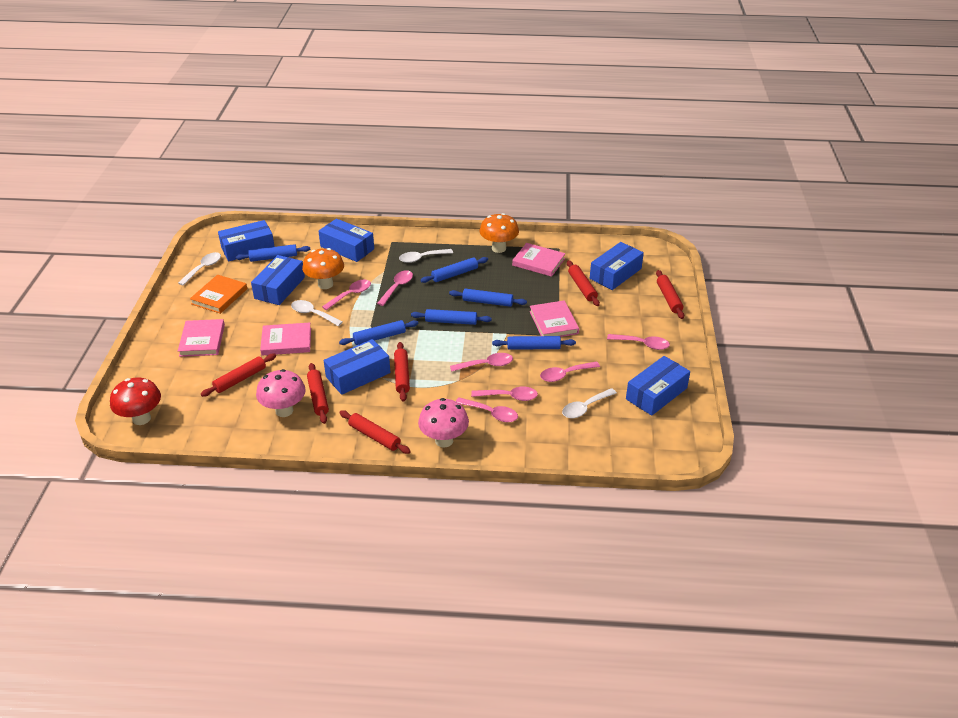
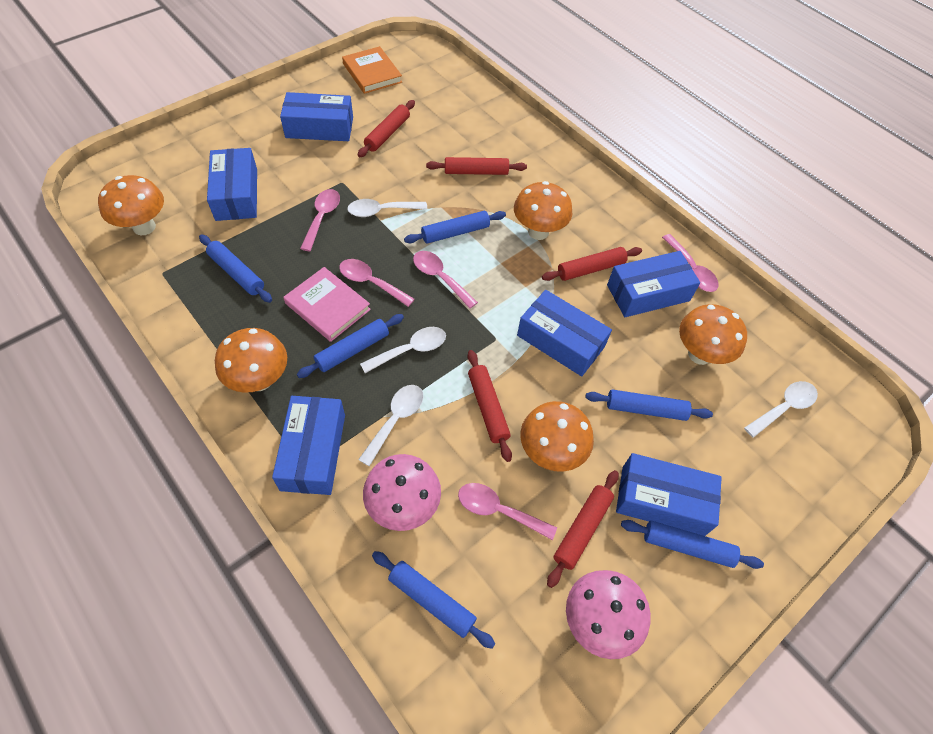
orange mushroom: 2 -> 5
pink book: 4 -> 1
pink spoon: 7 -> 5
red mushroom: 1 -> 0
red rolling pin: 6 -> 5

